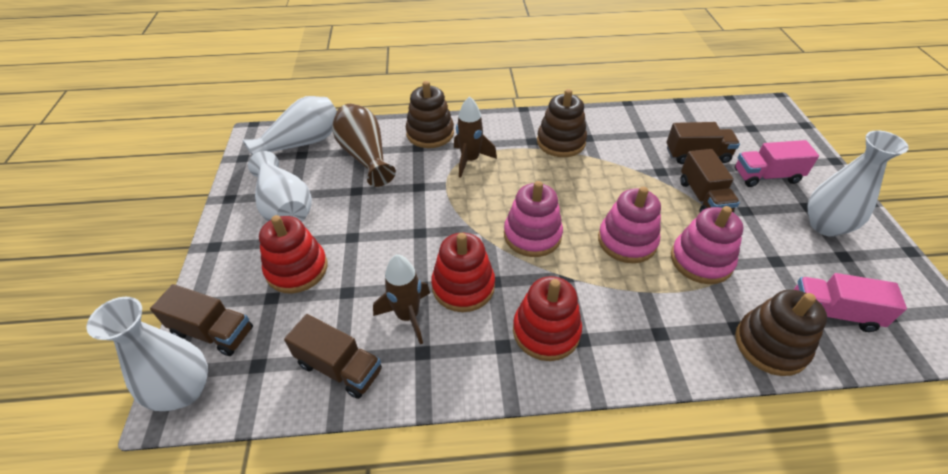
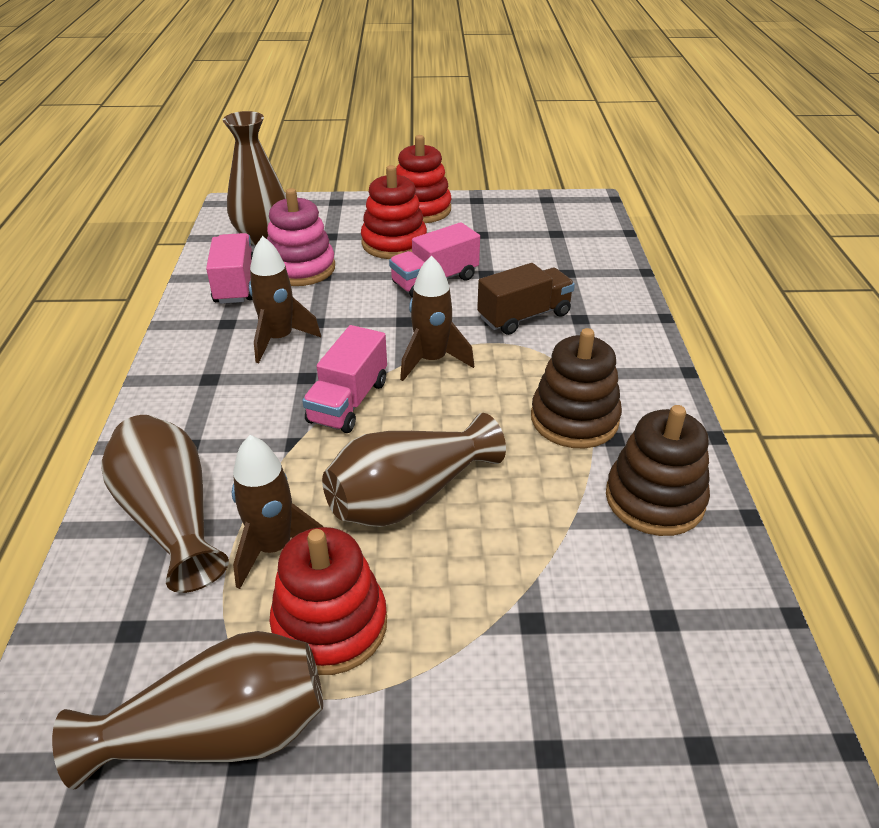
brown rocket: 2 -> 3
brown stacking toy: 3 -> 2
brown truck: 4 -> 1
brown vase: 1 -> 4
pink stacking toy: 3 -> 1
pink truck: 2 -> 3
white vase: 4 -> 0

